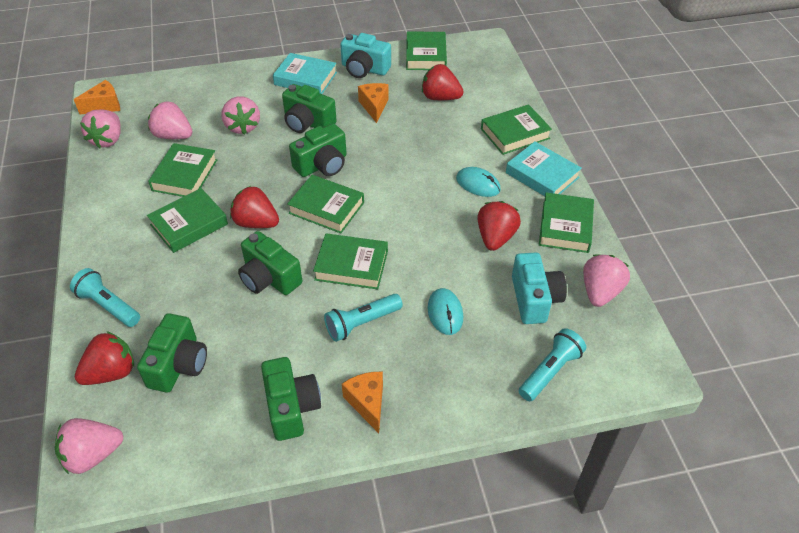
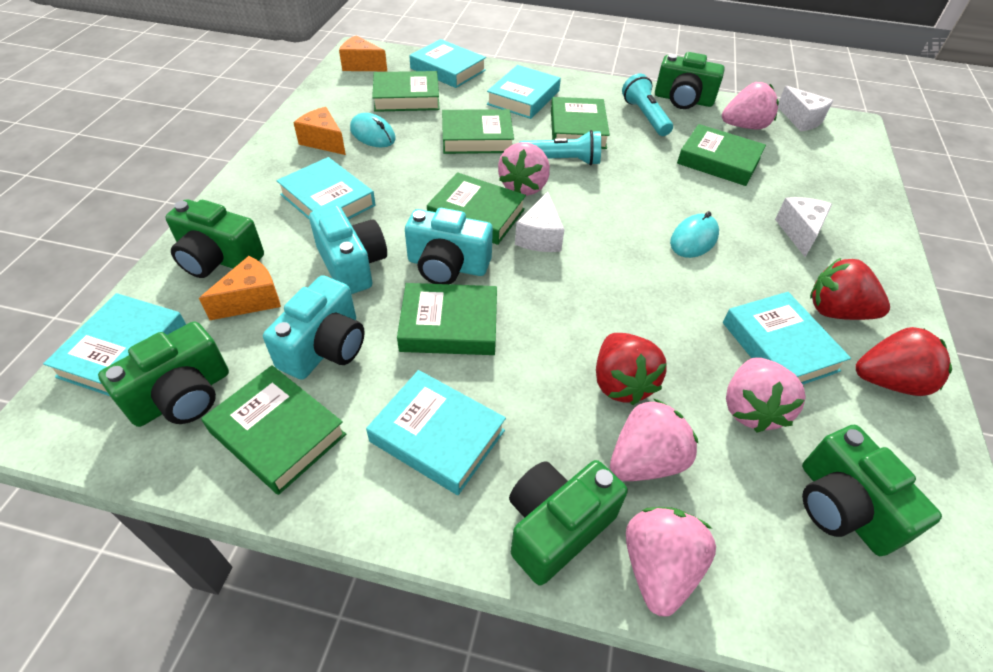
red strawberry: 4 -> 3
turquoise book: 2 -> 6
turquoise camera: 2 -> 3
turquoise flashlight: 3 -> 2
white cheese: 0 -> 3

